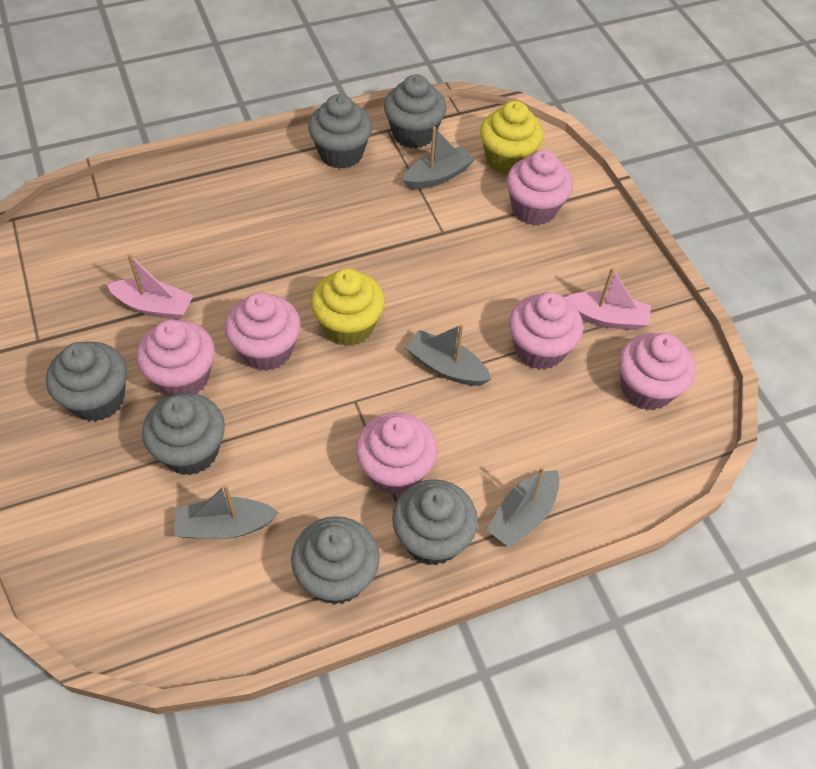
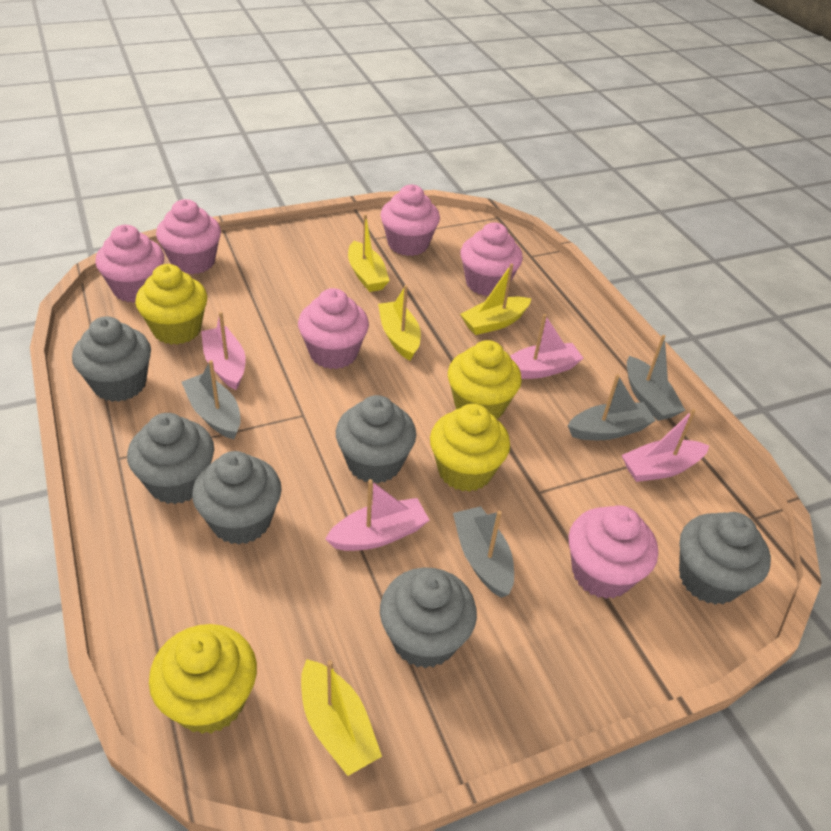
pink boat: 2 -> 4
yellow boat: 0 -> 4
yellow cupcake: 2 -> 4

